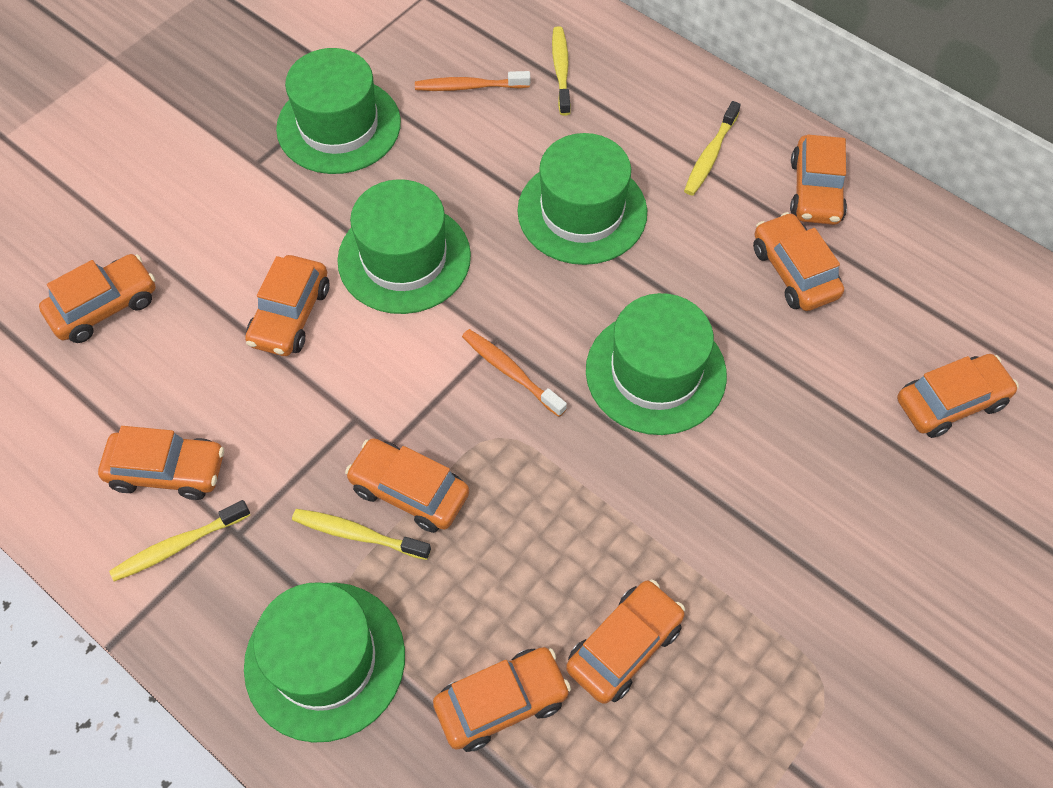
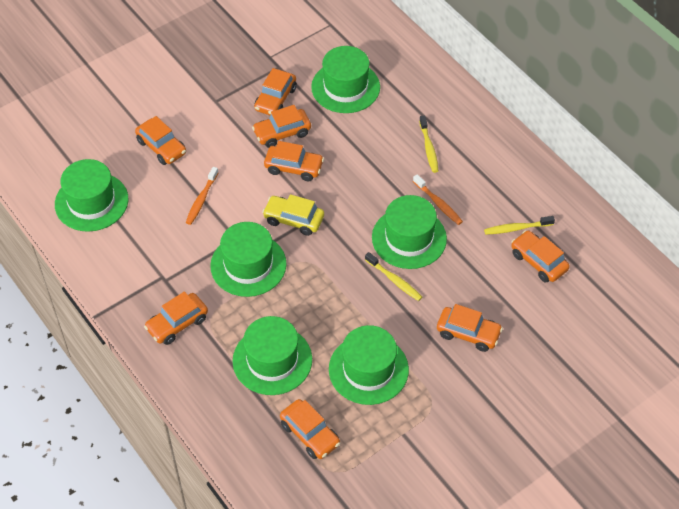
green hat: 5 -> 6
orange car: 9 -> 8
yellow car: 0 -> 1
yellow toothbrush: 4 -> 3

